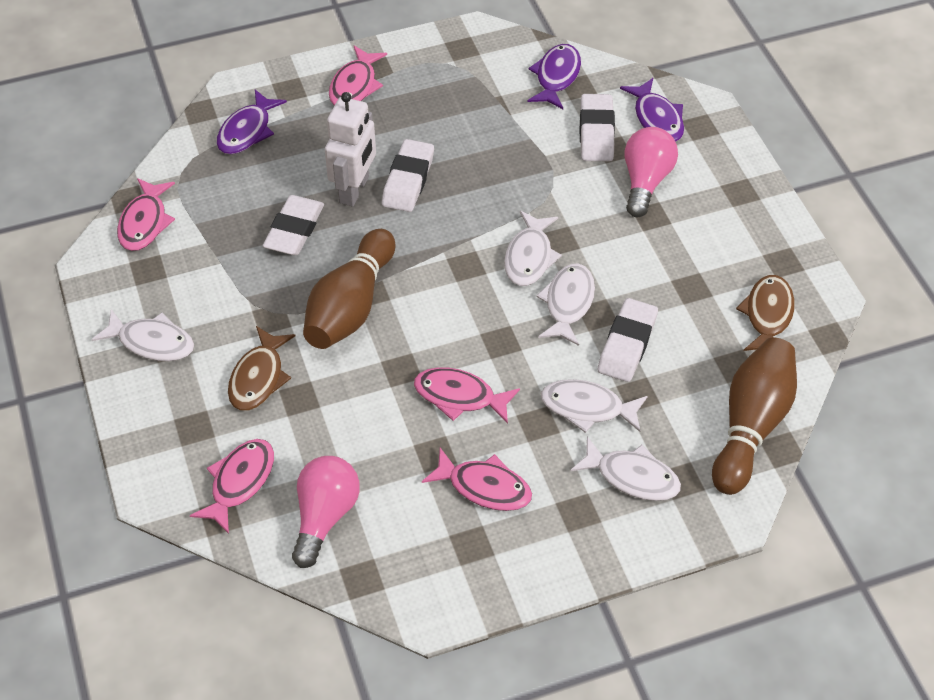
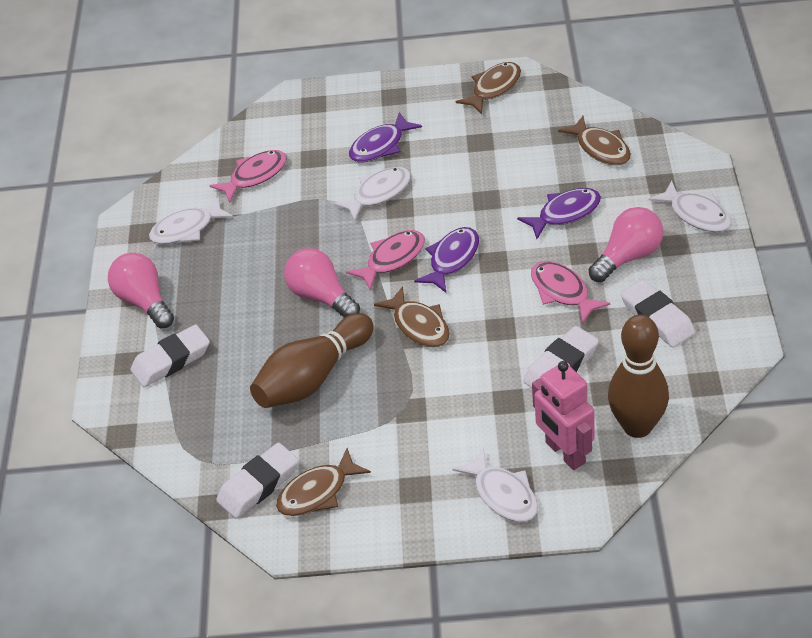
brown fish: 2 -> 4
pink fish: 5 -> 3
pink light bulb: 2 -> 3
pink robot: 0 -> 1
white fish: 5 -> 4
white robot: 1 -> 0

